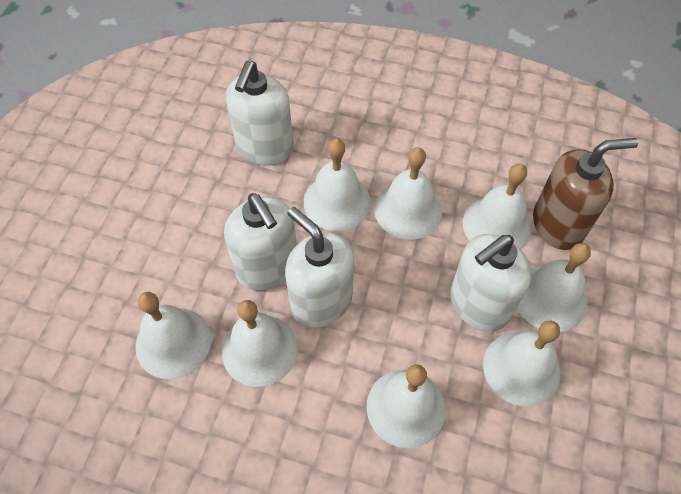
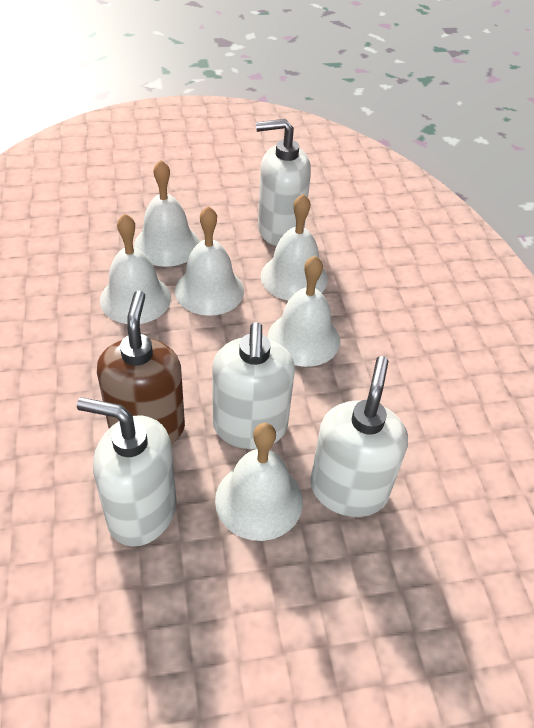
white bell: 8 -> 6

